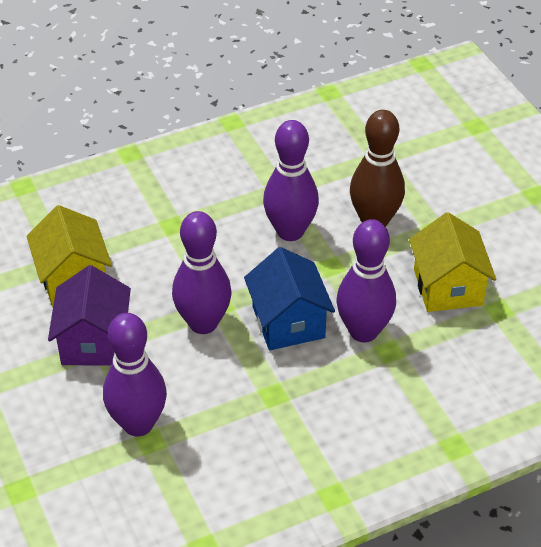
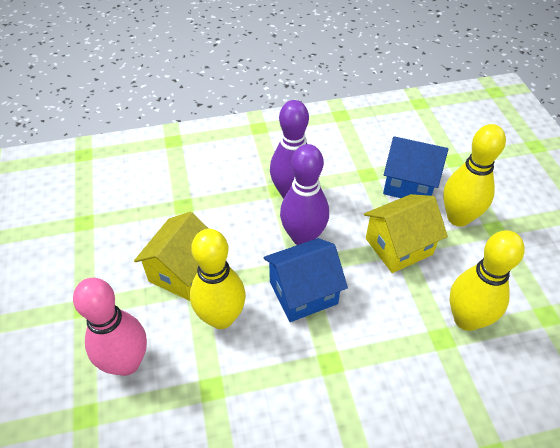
blue house: 1 -> 2
brown bowling pin: 1 -> 0
pink bowling pin: 0 -> 1
purple bowling pin: 4 -> 2
purple house: 1 -> 0
yellow bowling pin: 0 -> 3

